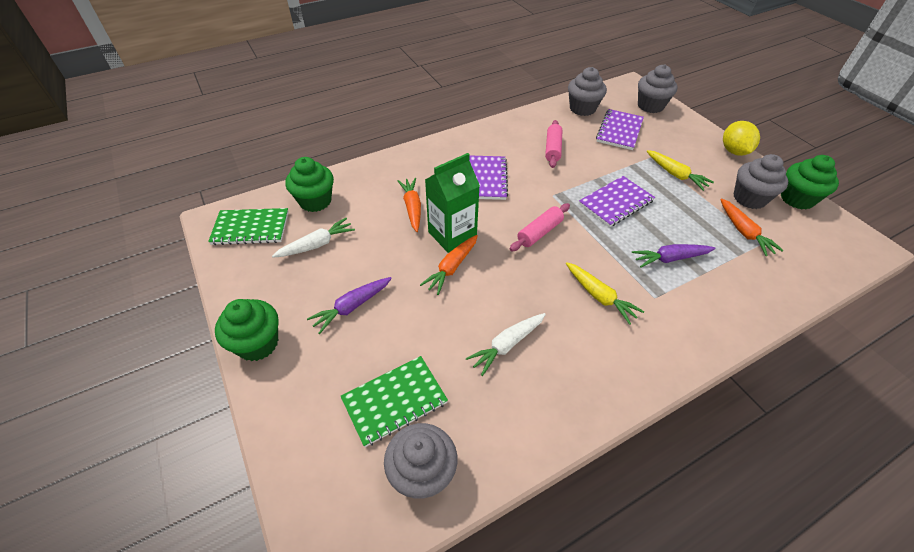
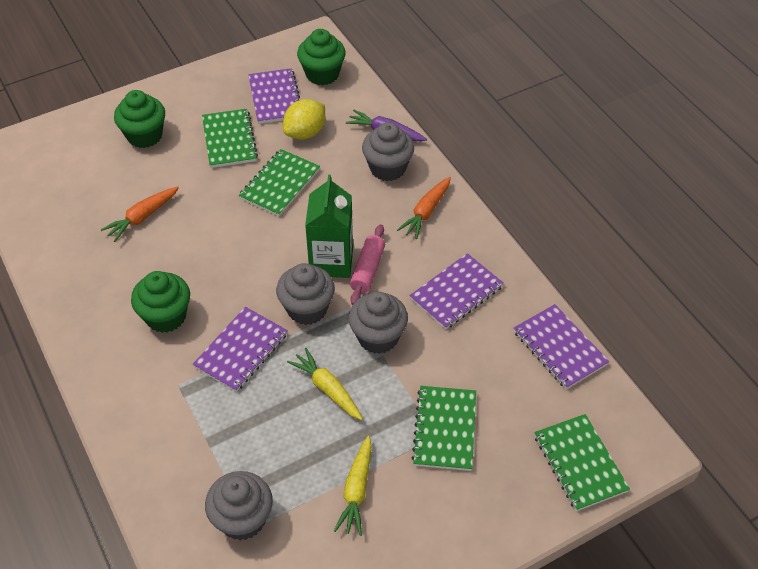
green notebook: 2 -> 4
orange carrot: 3 -> 2
pink rolling pin: 2 -> 1
purple carrot: 2 -> 1
purple notebook: 3 -> 4
white carrot: 2 -> 0

